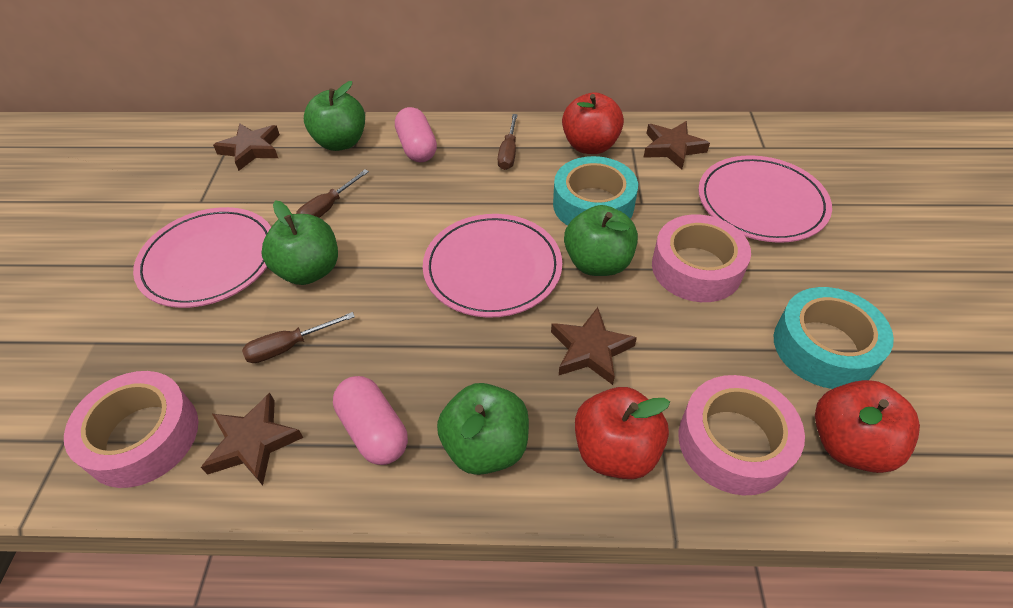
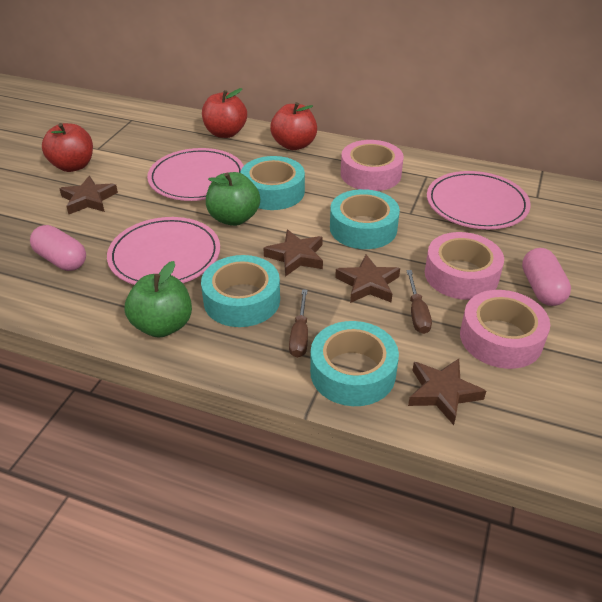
brown screwdriver: 3 -> 2
green apple: 4 -> 2
turquoise tape: 2 -> 4

